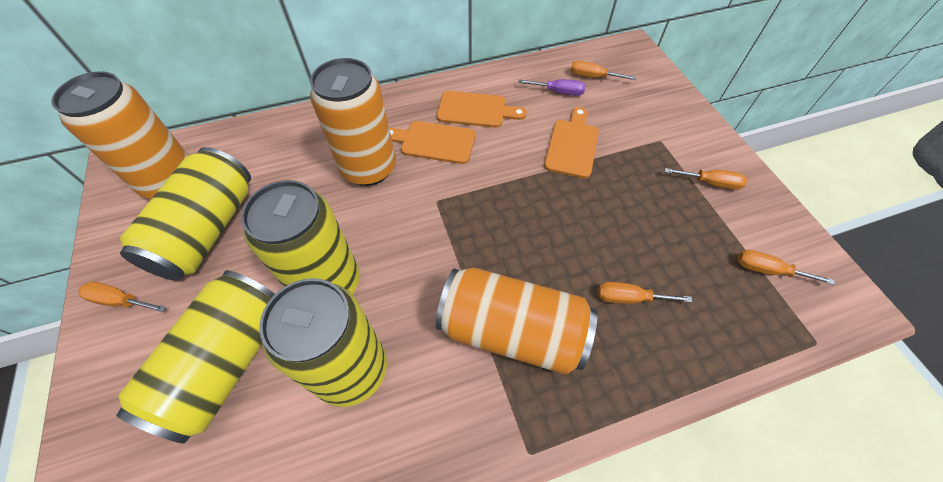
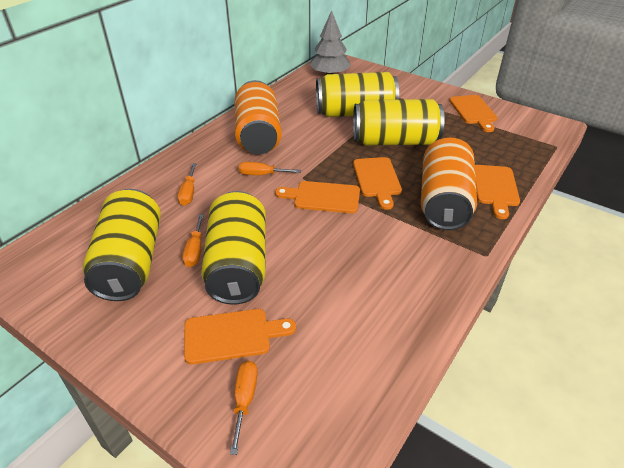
grey tree: 0 -> 1
orange can: 3 -> 2
orange cutting board: 3 -> 5
orange screwdriver: 5 -> 4
purple screwdriver: 1 -> 0

